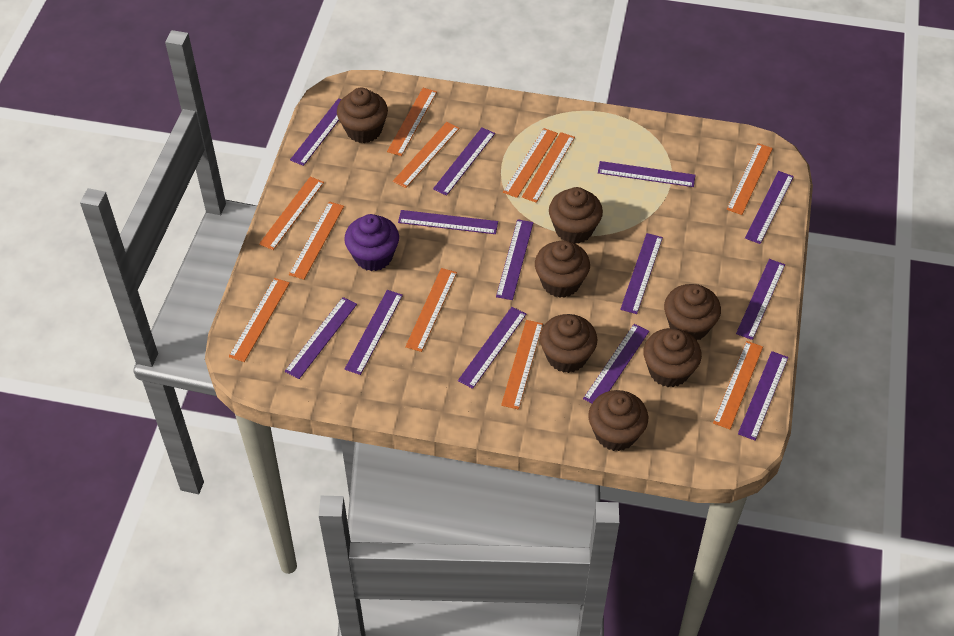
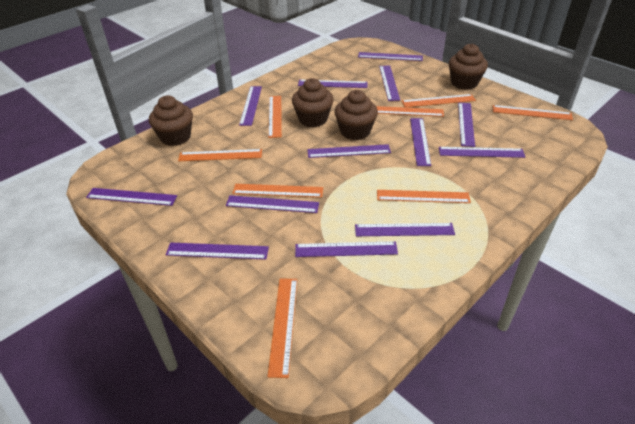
brown cupcake: 7 -> 4
orange ruler: 11 -> 8
purple cupcake: 1 -> 0

